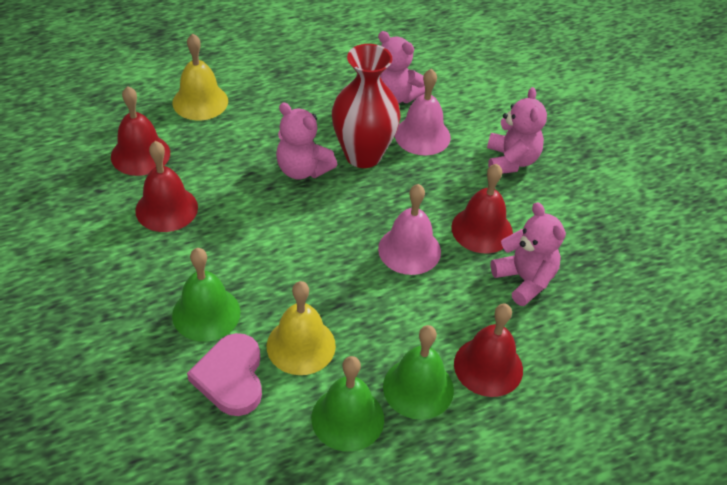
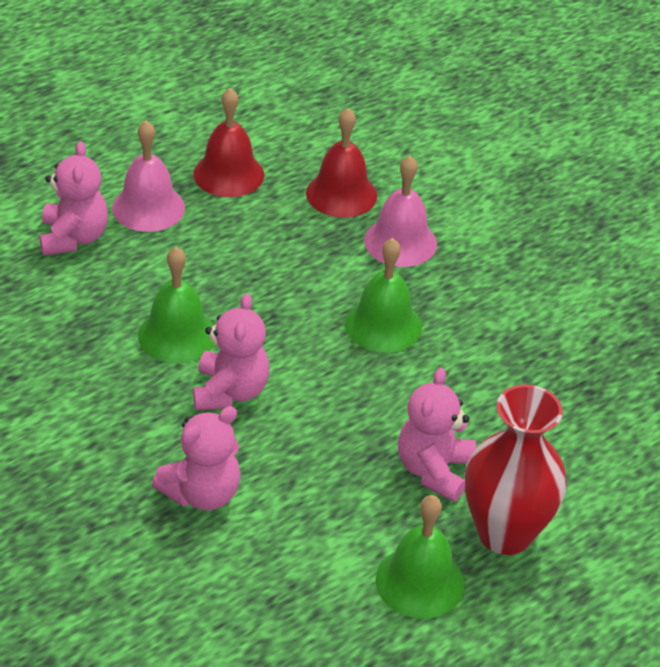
pink heart: 1 -> 0
red bell: 4 -> 2
yellow bell: 2 -> 0

